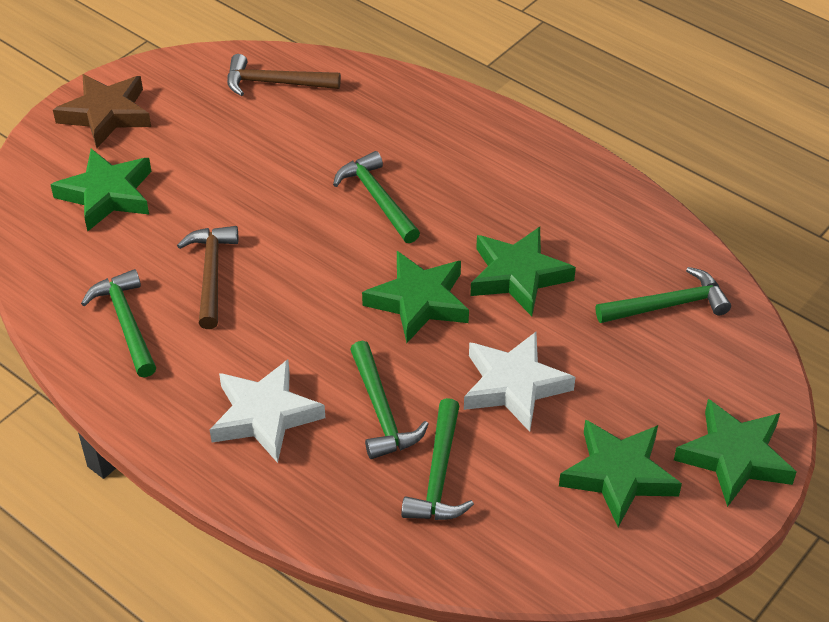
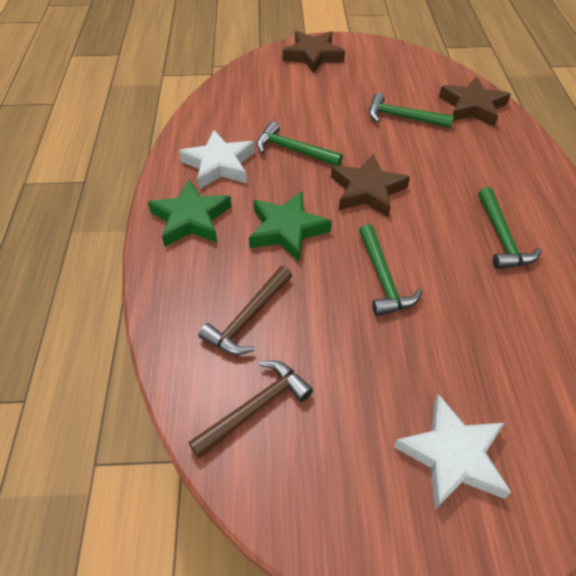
brown star: 1 -> 3
green hammer: 5 -> 4
green star: 5 -> 2

